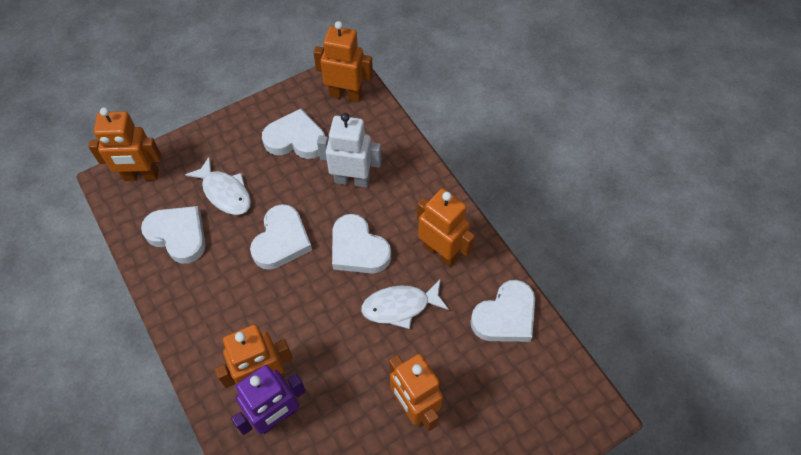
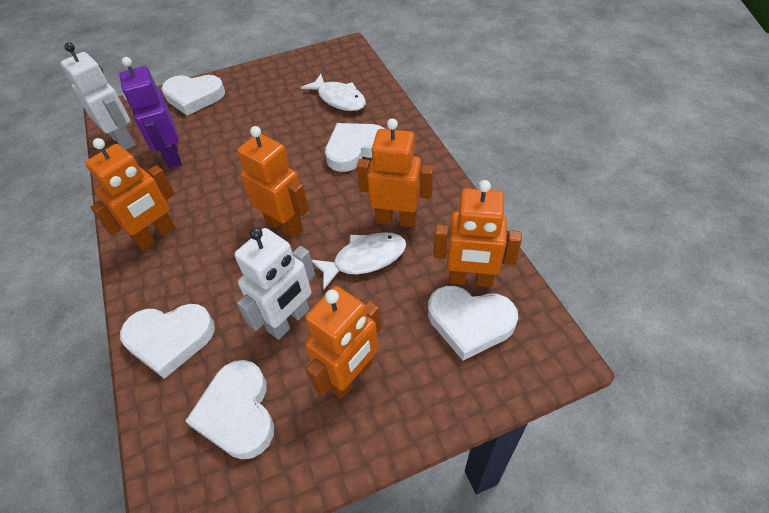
white robot: 1 -> 2

